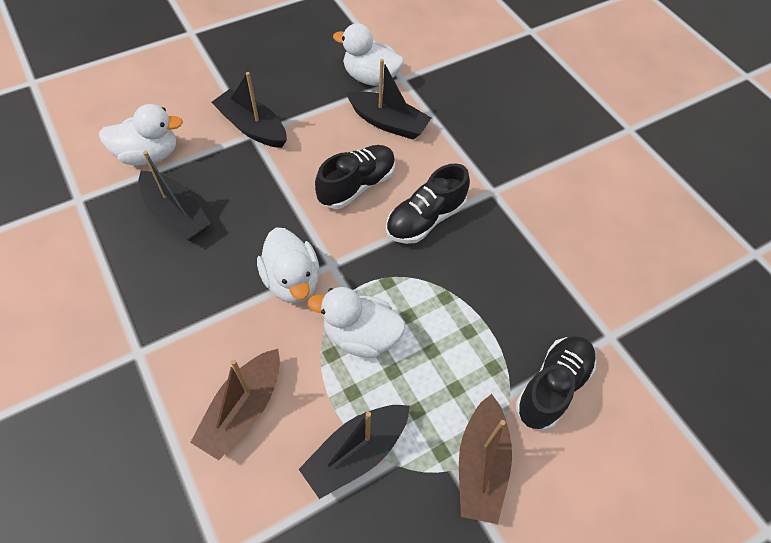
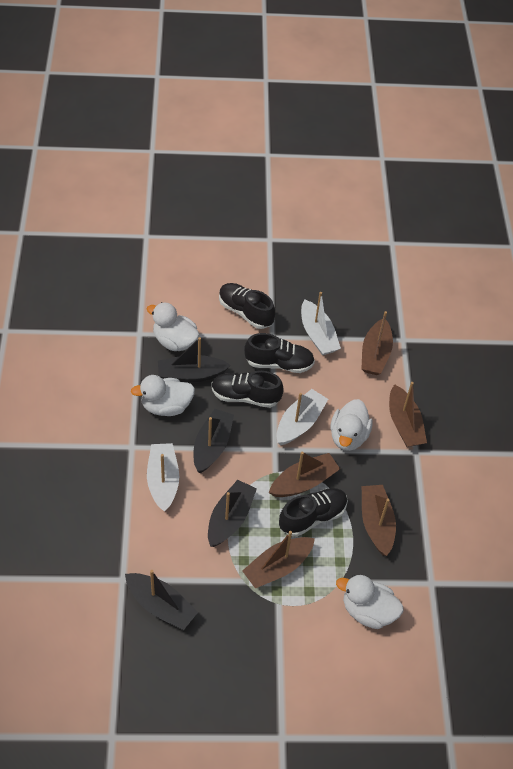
black shoe: 3 -> 4
brown boat: 2 -> 5
white boat: 0 -> 3

